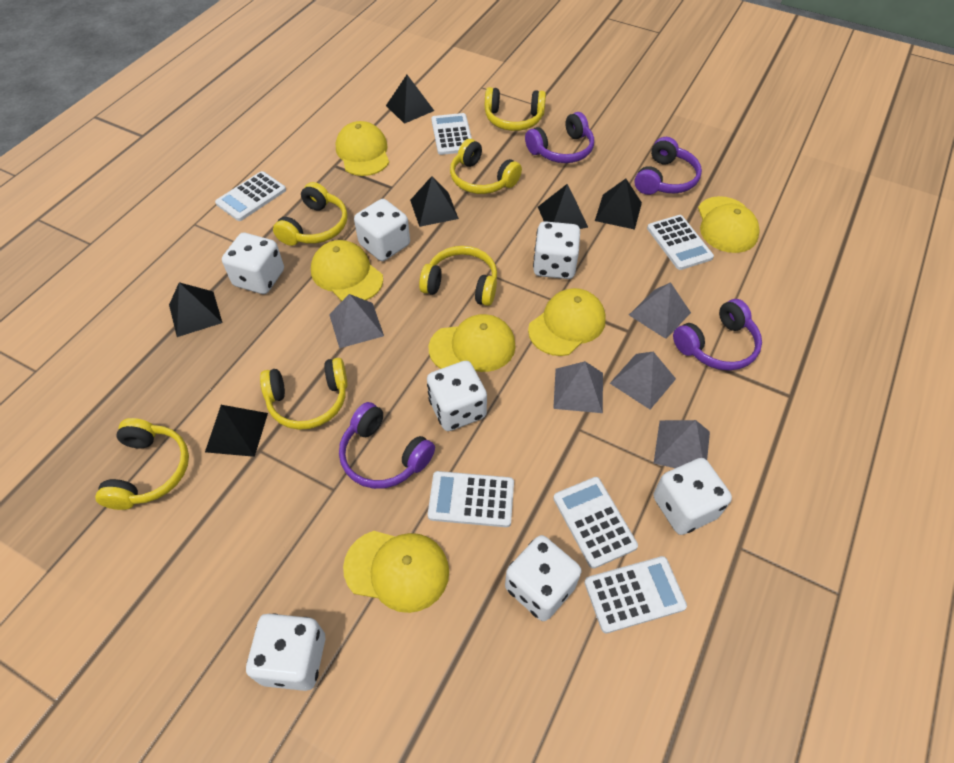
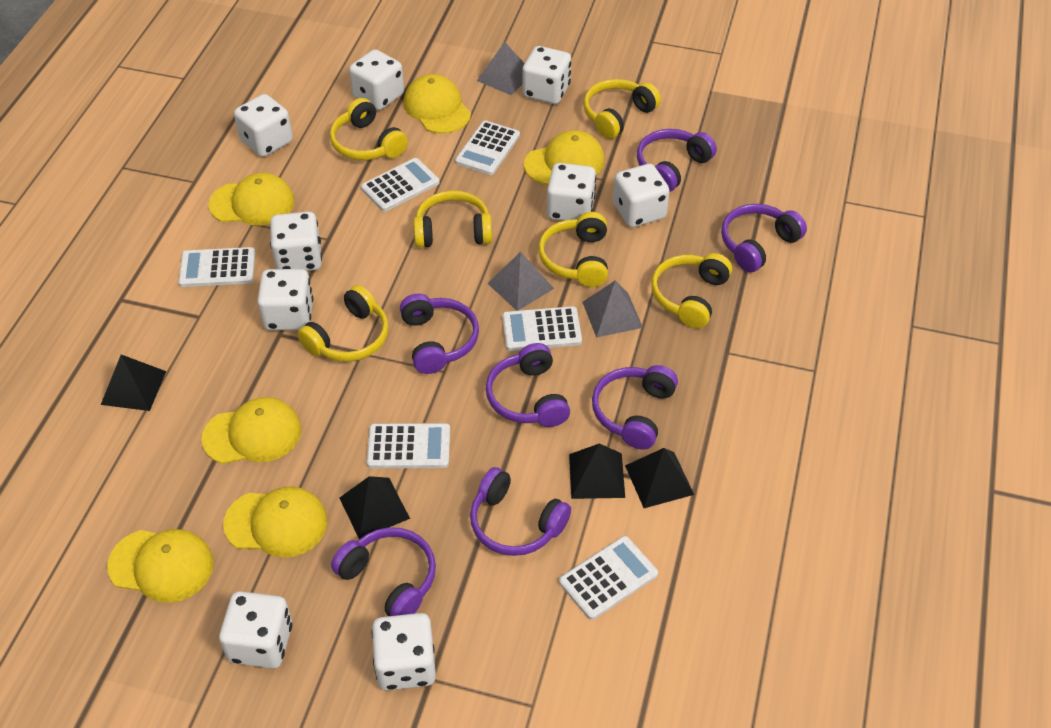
black pyramid: 6 -> 4
grey pyramid: 5 -> 3
purple headphones: 4 -> 7
white dice: 7 -> 9

